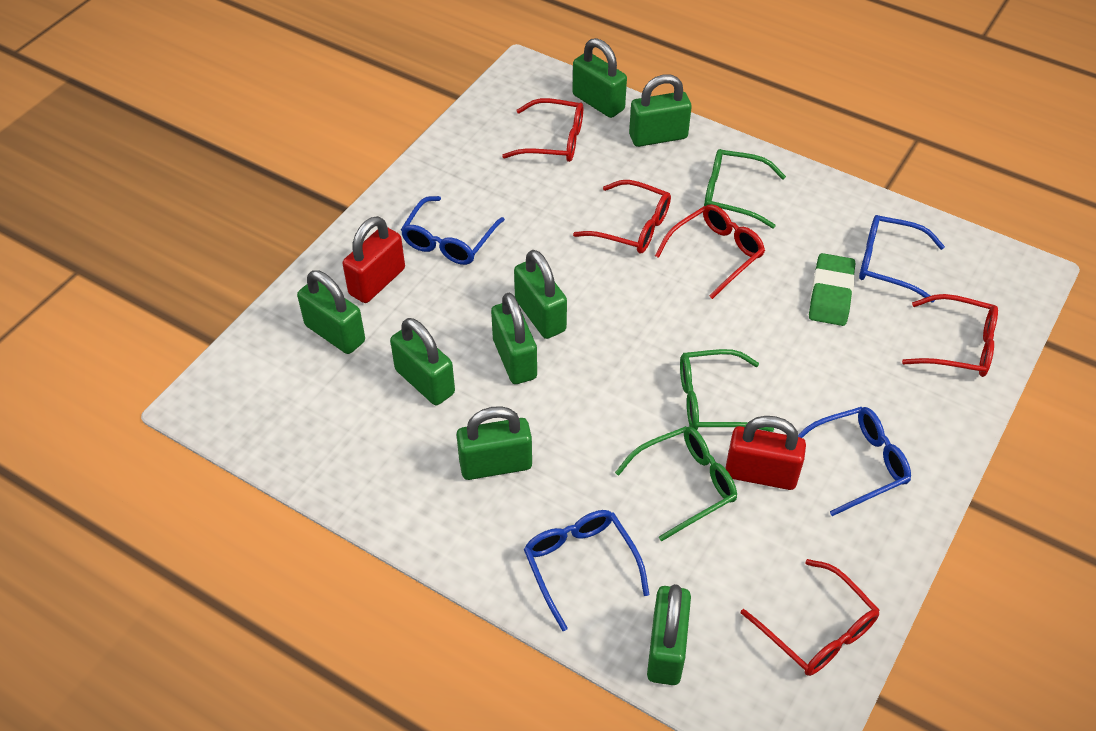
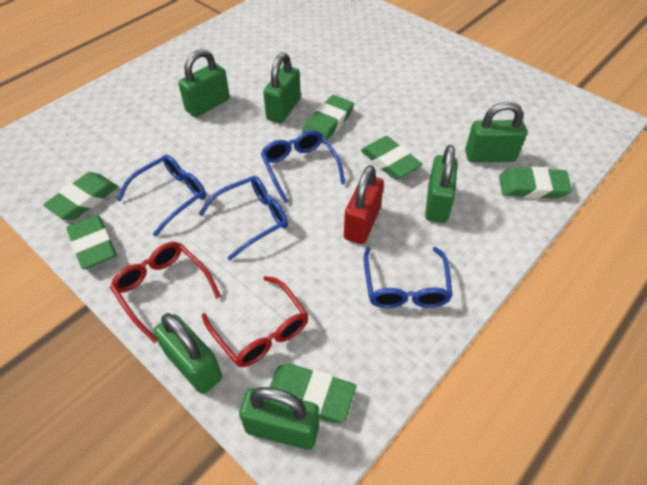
green eraser: 1 -> 6
green glasses: 3 -> 0
green padlock: 8 -> 6
red glasses: 5 -> 2
red padlock: 2 -> 1

